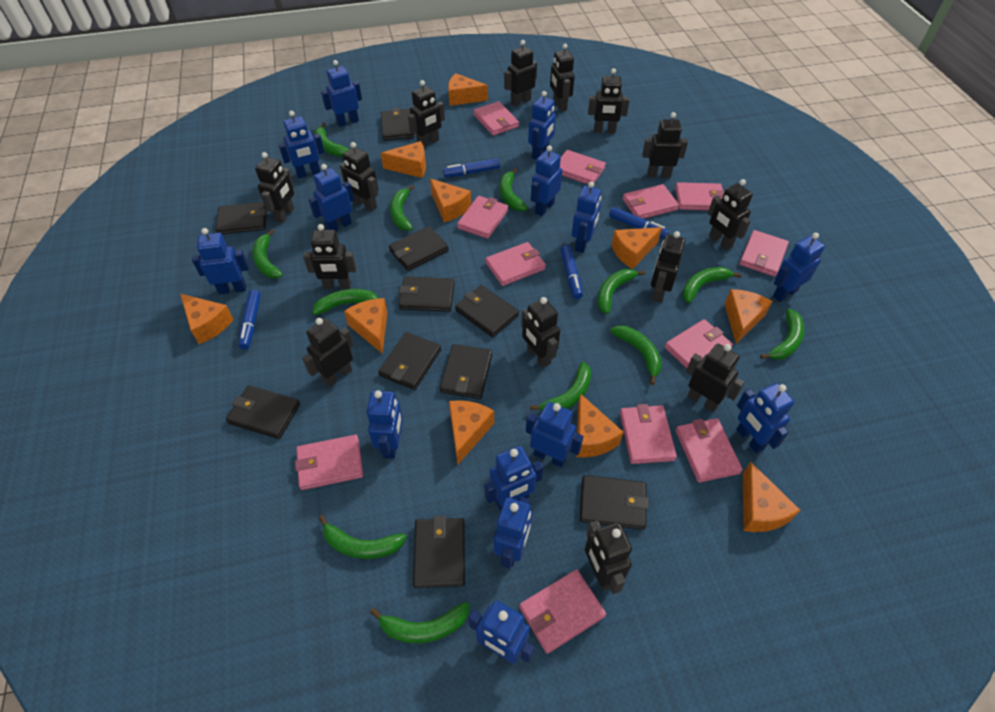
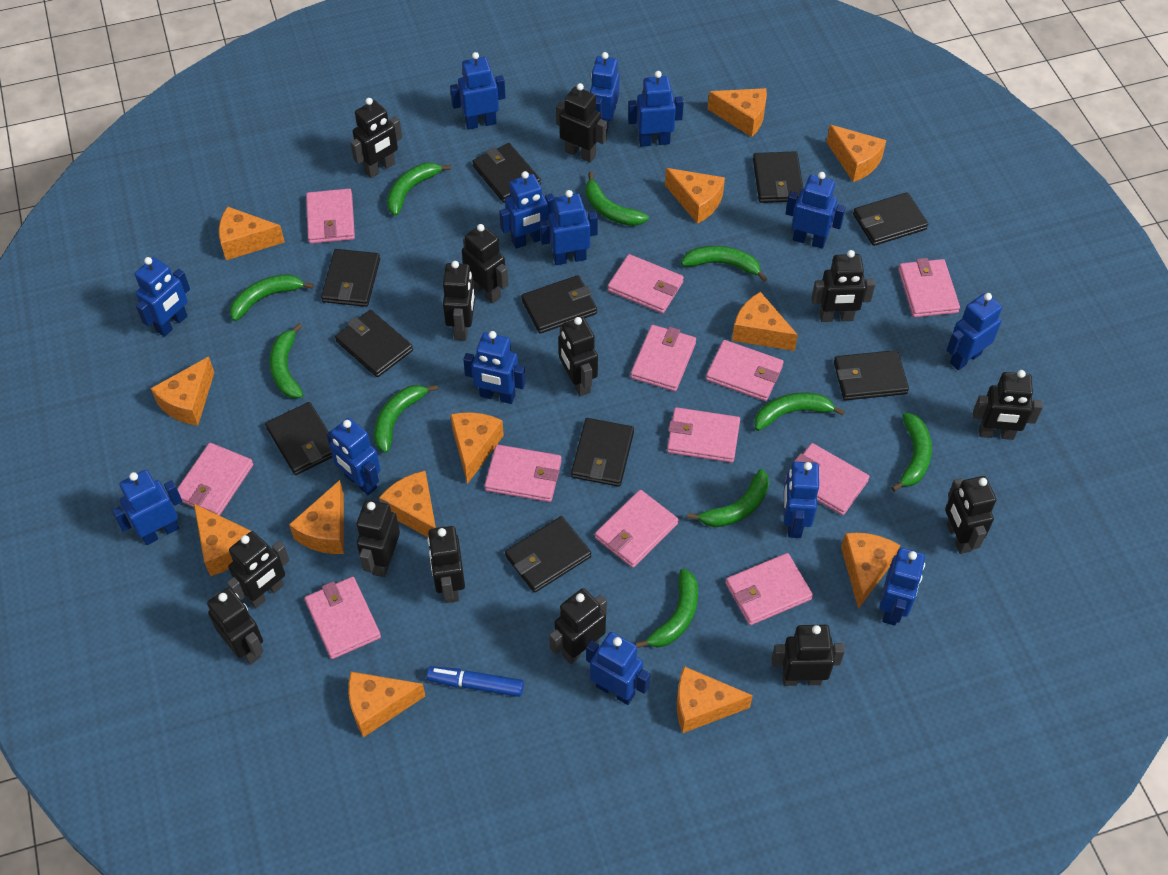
blue marker: 4 -> 1
green banana: 12 -> 10
orange cheese: 10 -> 13

